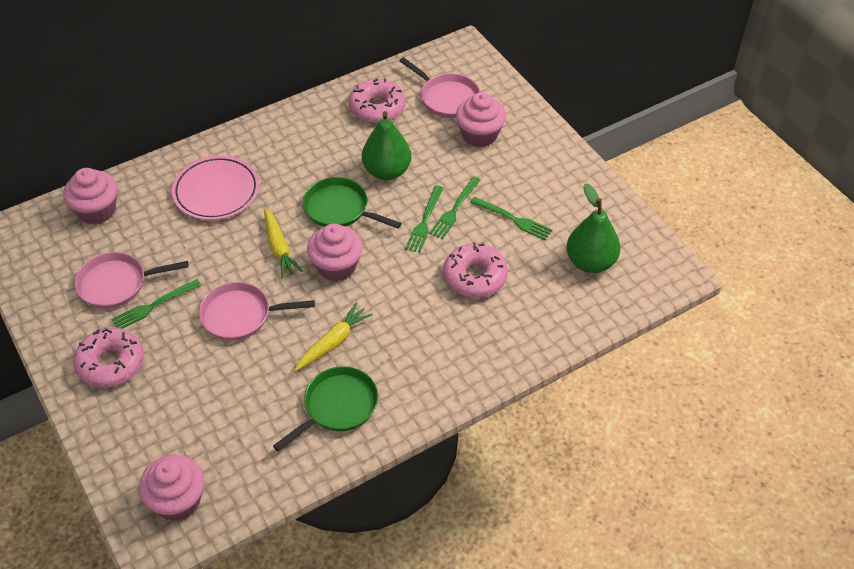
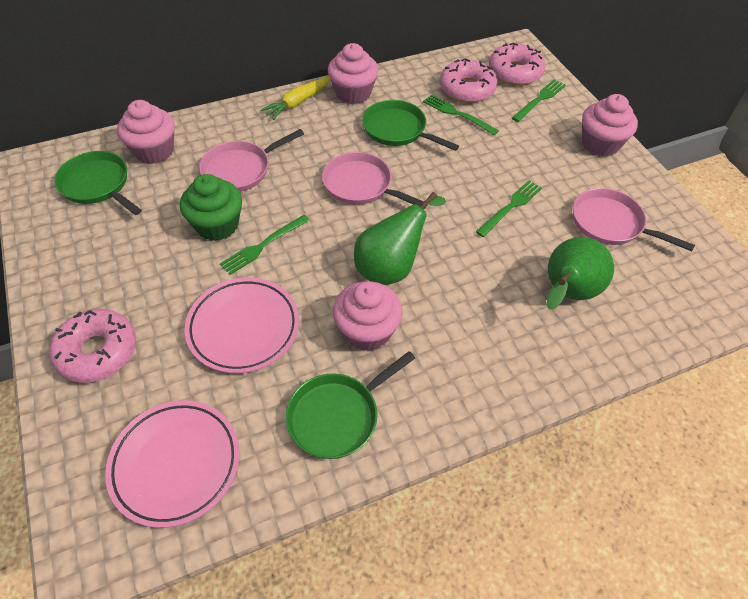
green cupcake: 0 -> 1
green pan: 2 -> 3
pink plate: 1 -> 2
yellow carrot: 2 -> 1

